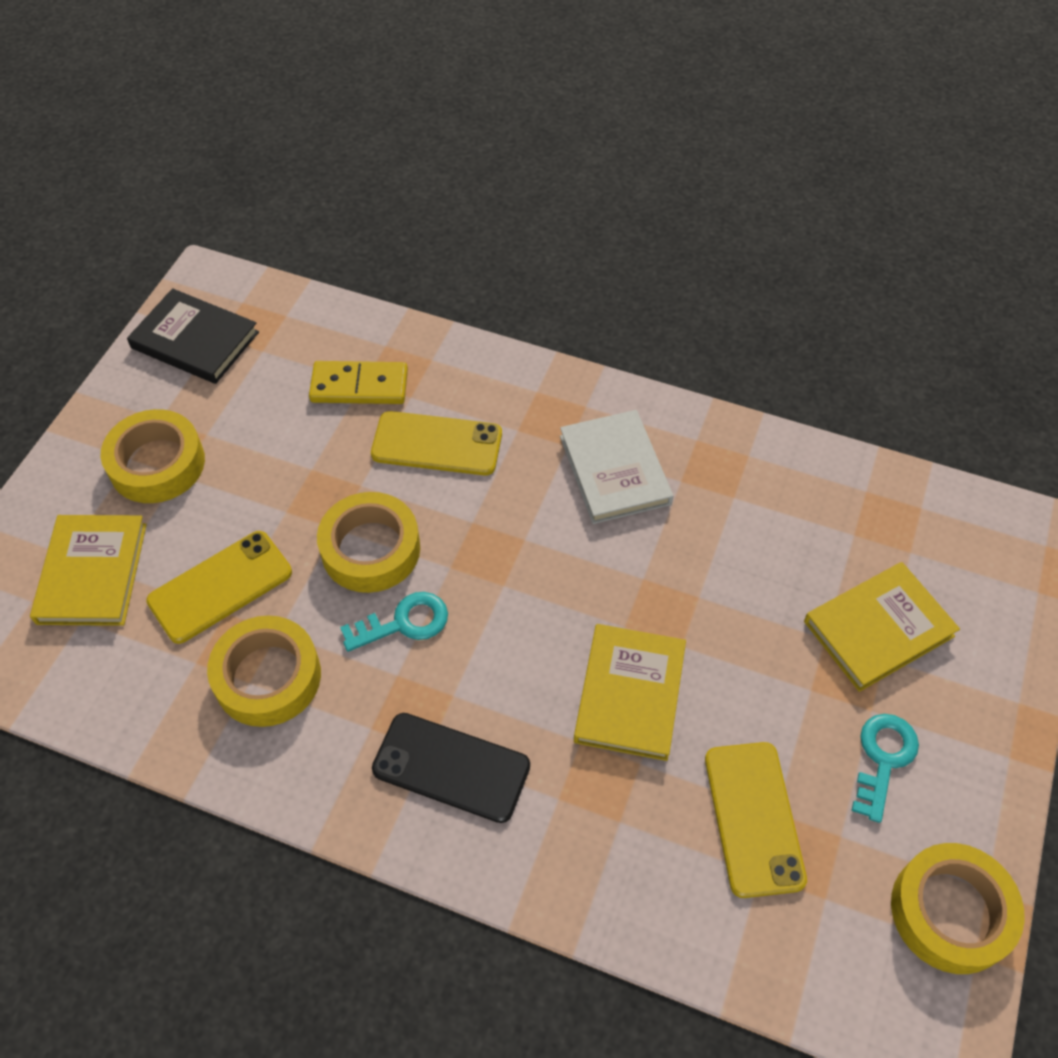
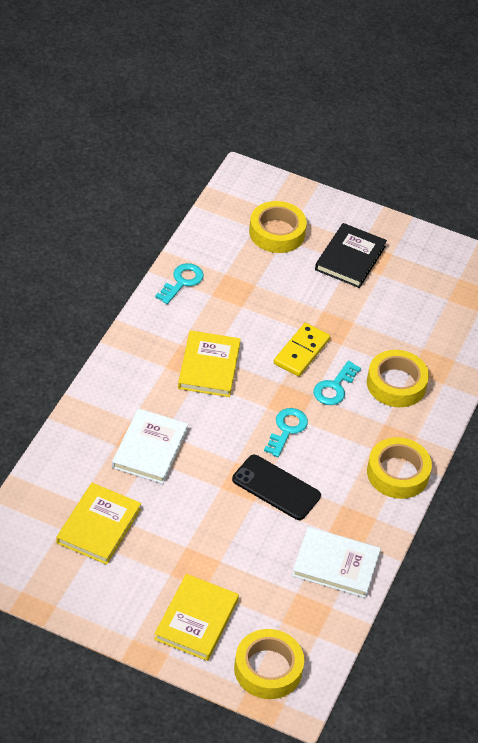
turquoise key: 2 -> 3
white book: 1 -> 2
yellow phone: 3 -> 0

